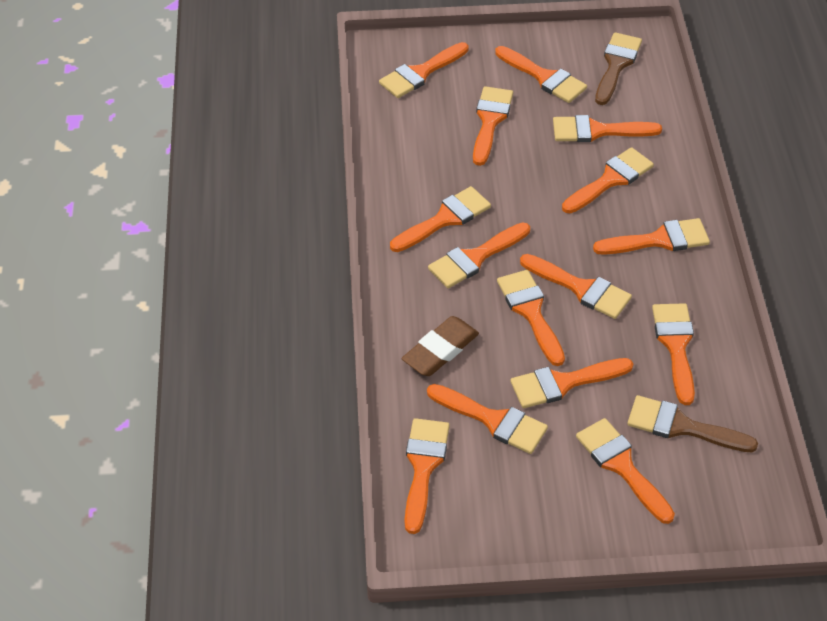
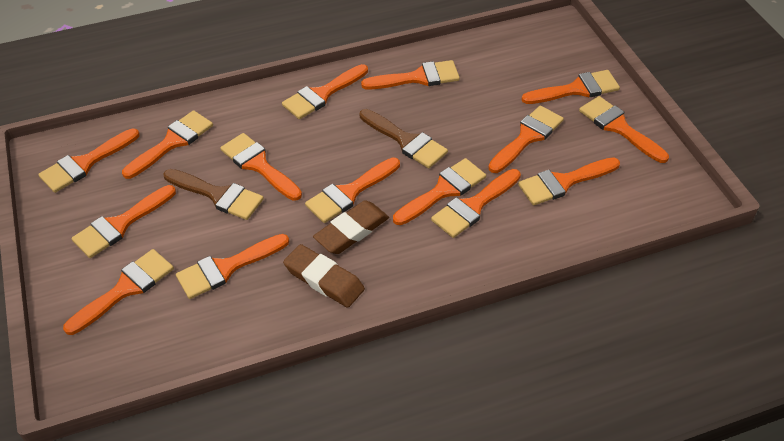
brown eraser: 1 -> 2

